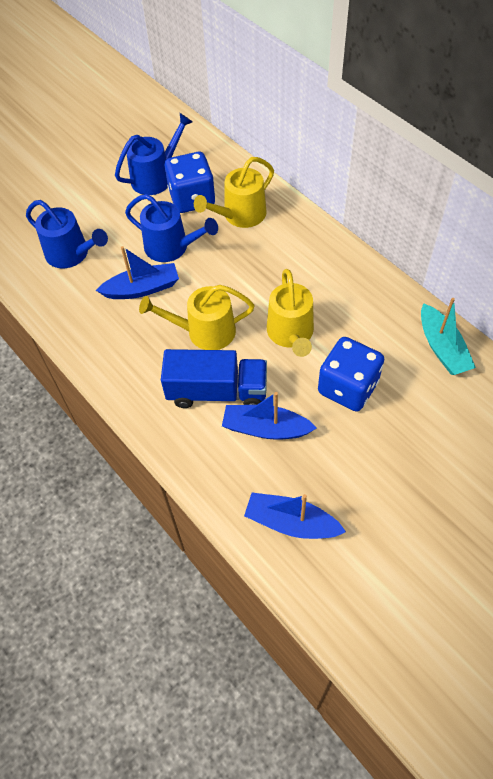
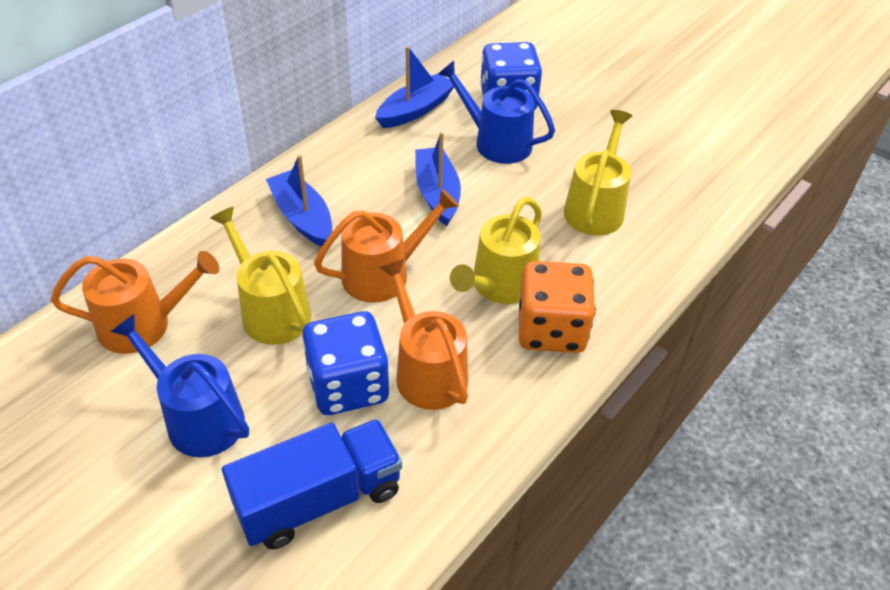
blue watering can: 3 -> 2
orange dice: 0 -> 1
orange watering can: 0 -> 3
turquoise boat: 1 -> 0

